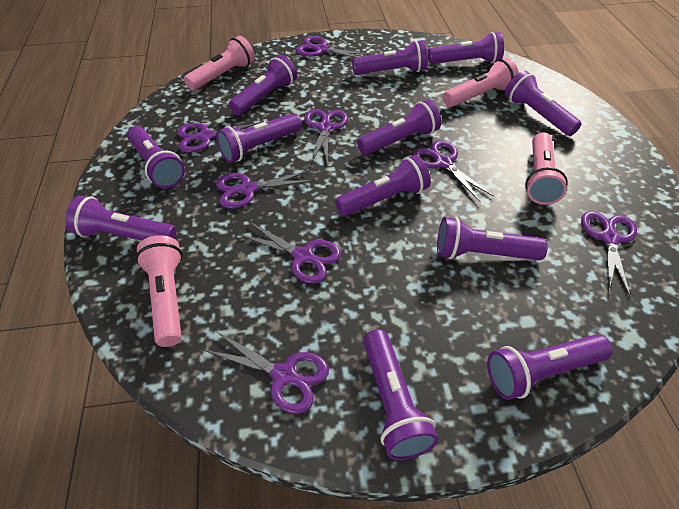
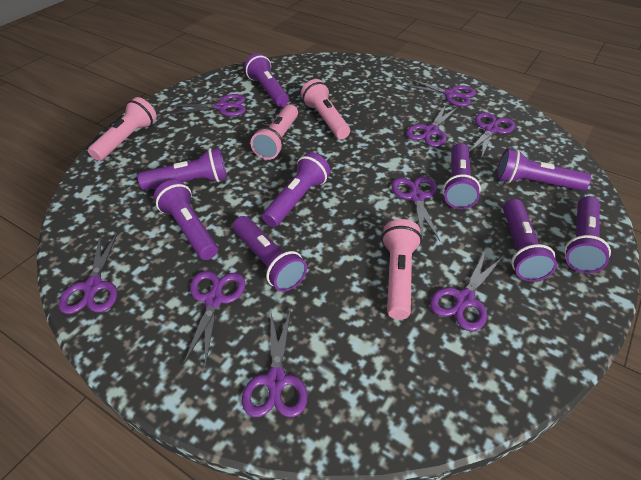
purple flashlight: 12 -> 9
purple scissors: 8 -> 9

